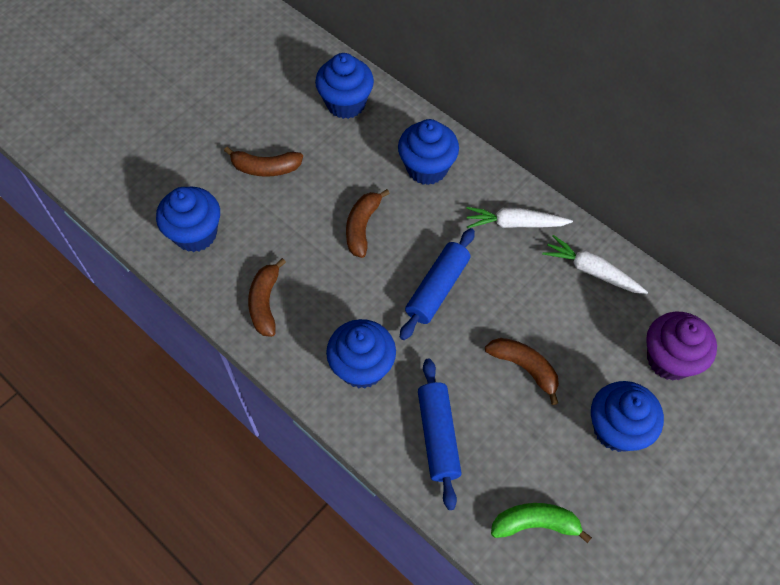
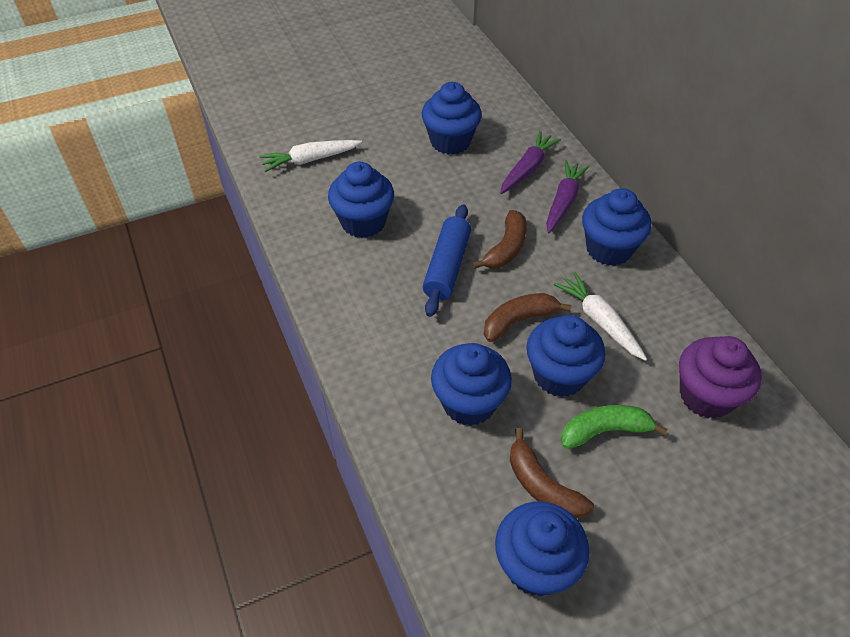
blue cupcake: 5 -> 6
blue rolling pin: 2 -> 1
brown banana: 4 -> 3
purple carrot: 0 -> 2

